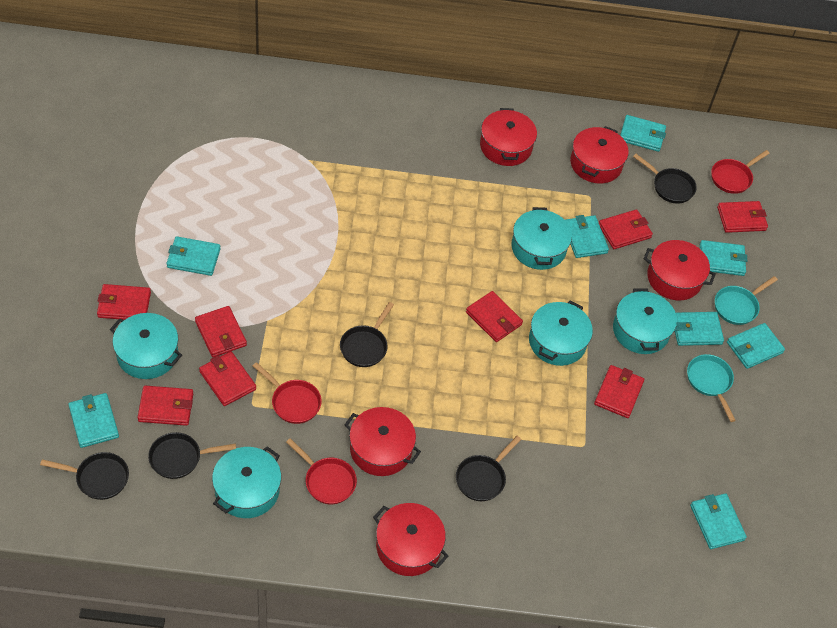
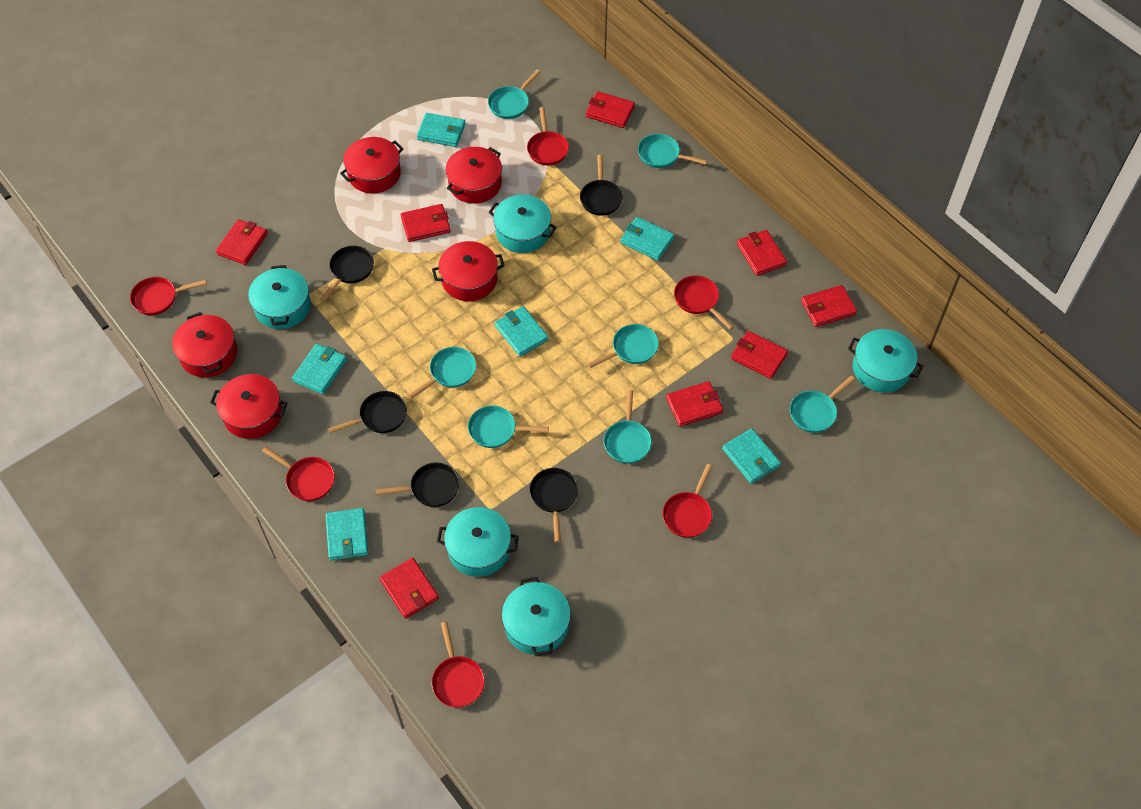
red pan: 3 -> 6
turquoise pan: 2 -> 7
turquoise wallet: 8 -> 6

